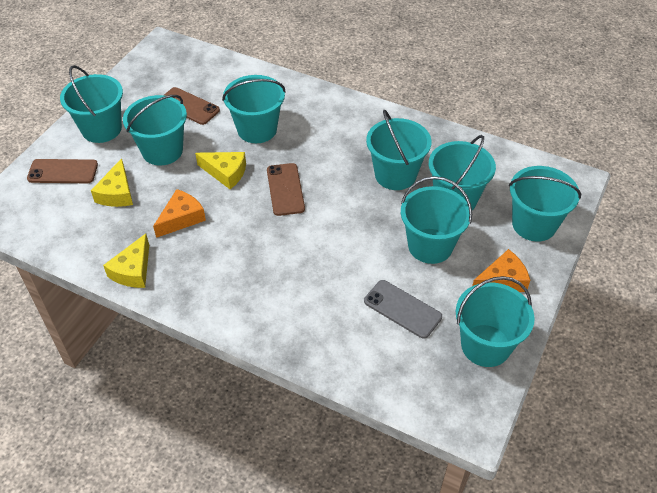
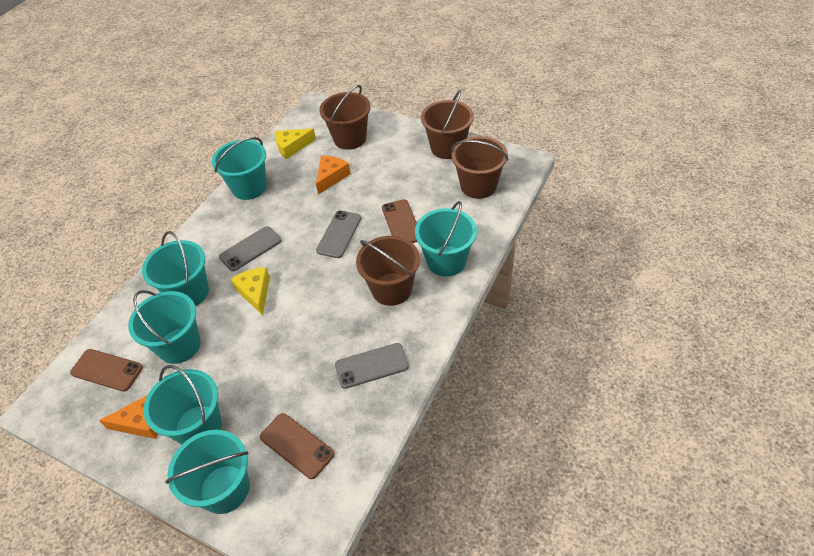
brown bucket: 0 -> 4
grey phone: 1 -> 3
turquoise bucket: 8 -> 6
yellow cheese: 3 -> 2

